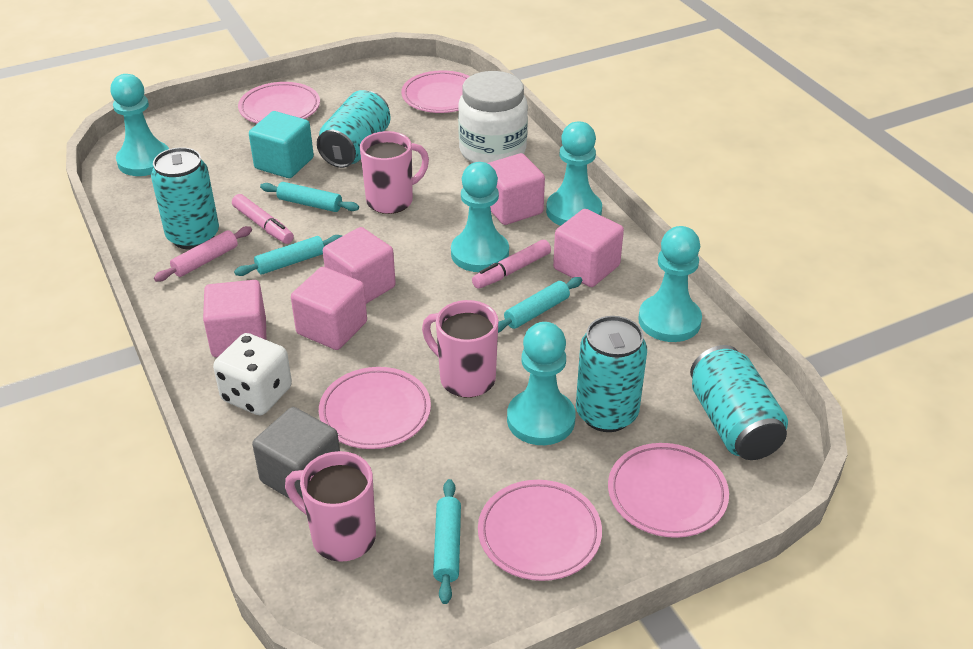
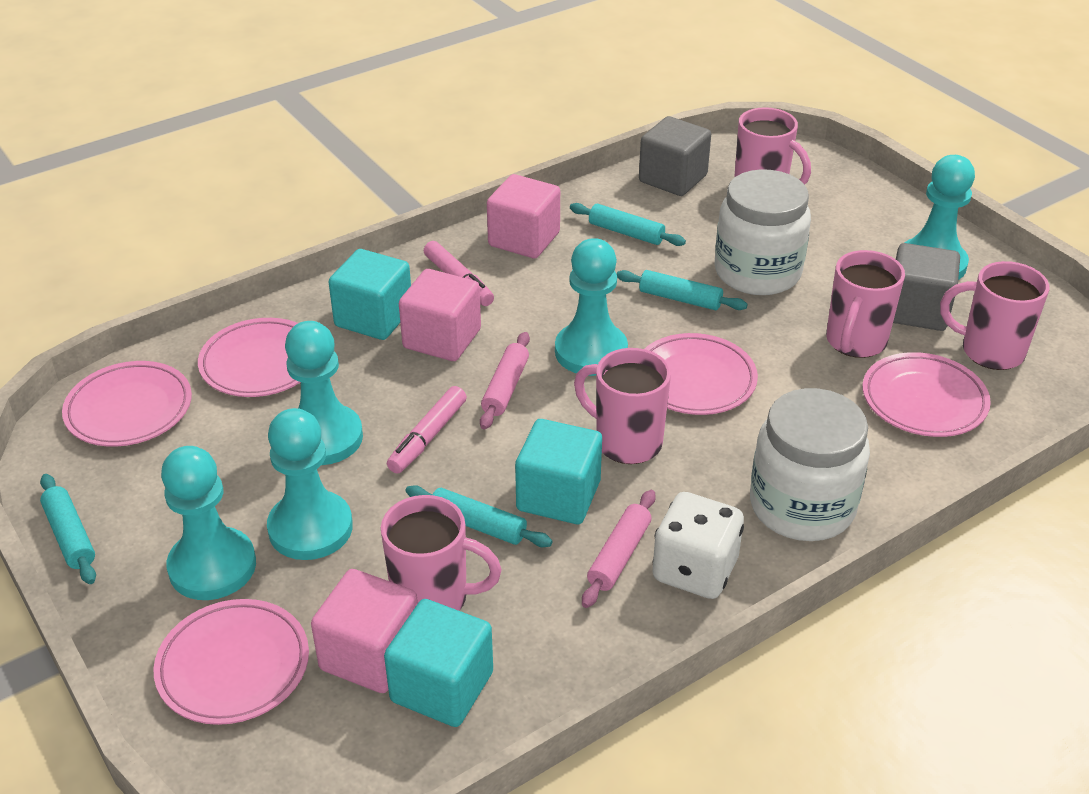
grey cube: 1 -> 2
pink cube: 5 -> 3
pink mug: 3 -> 5
pink rolling pin: 1 -> 2
turquoise can: 4 -> 0
turquoise cube: 1 -> 3
white jar: 1 -> 2

